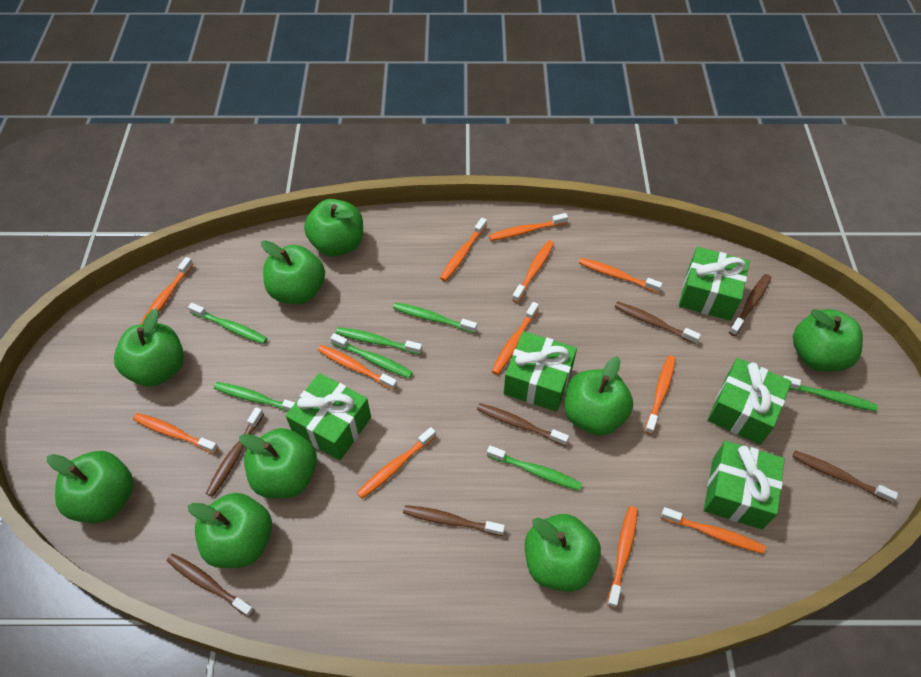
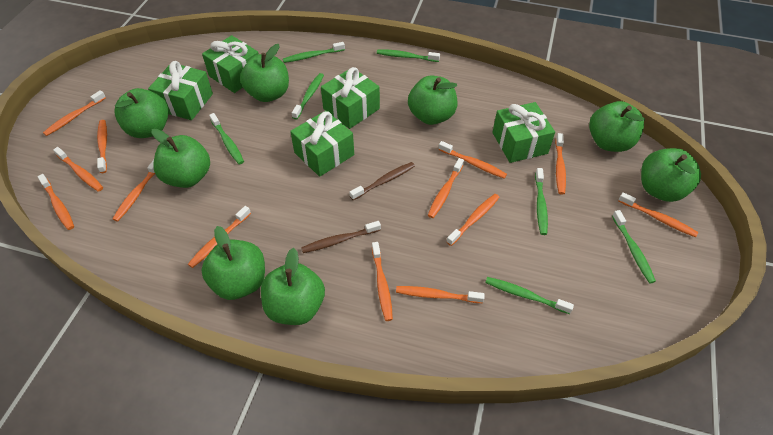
brown toothbrush: 7 -> 2
green apple: 9 -> 8
orange toothbrush: 12 -> 13

